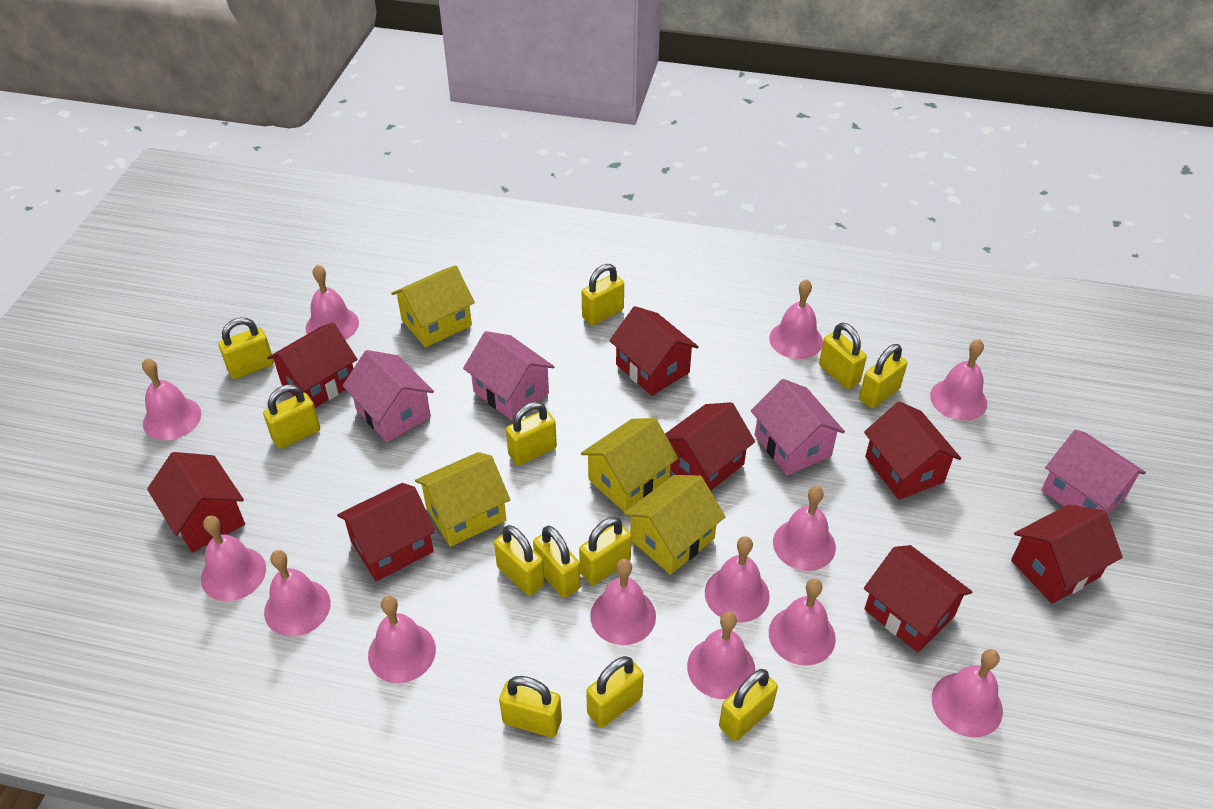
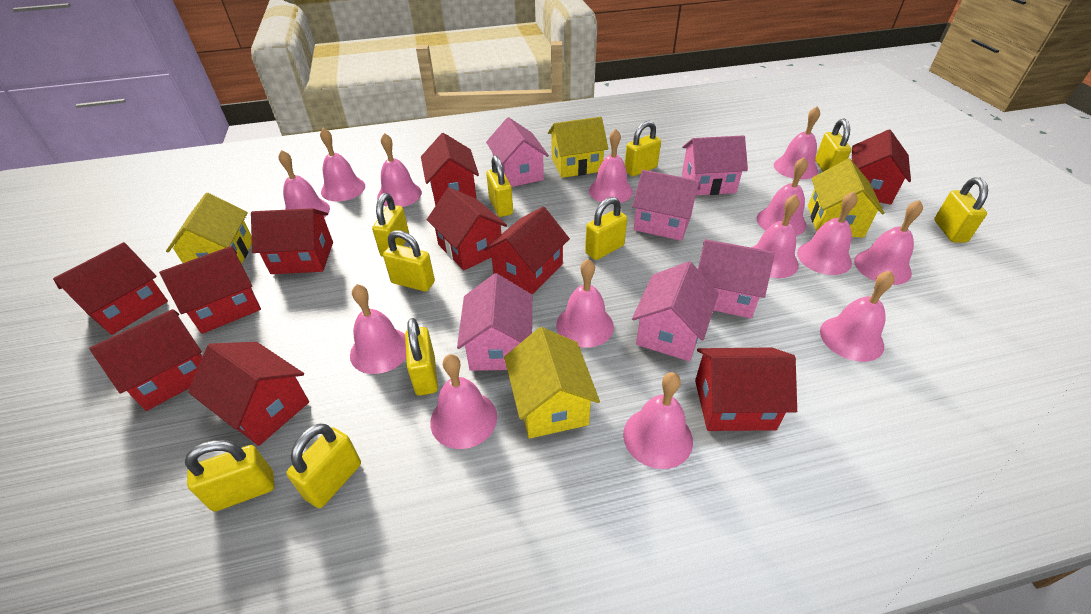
pink bell: 13 -> 14
pink house: 4 -> 6
red house: 8 -> 10
yellow padlock: 12 -> 10

